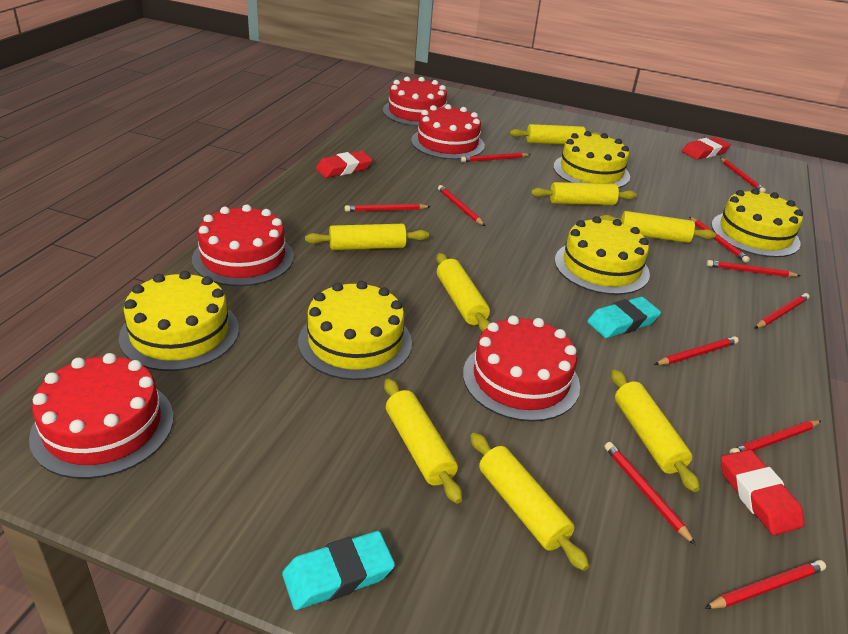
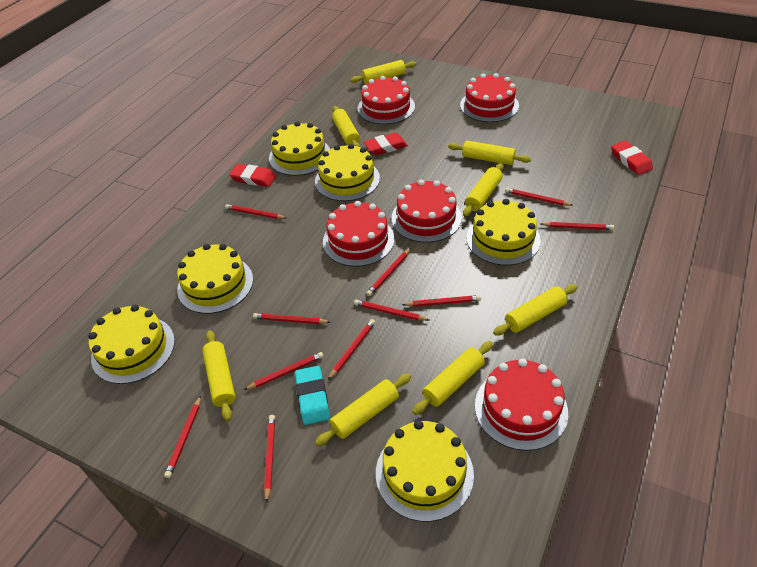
turquoise eraser: 2 -> 1
yellow cake: 5 -> 6

